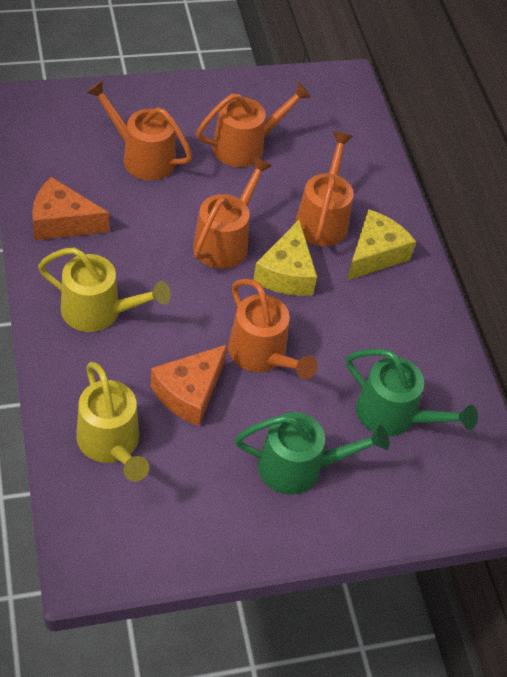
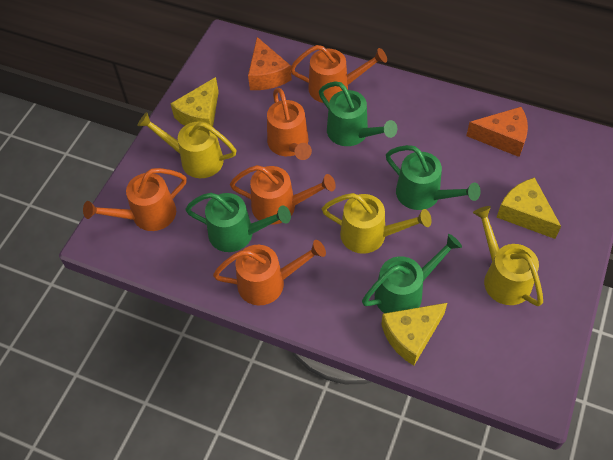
green watering can: 2 -> 4
yellow cheese: 2 -> 3
yellow watering can: 2 -> 3

